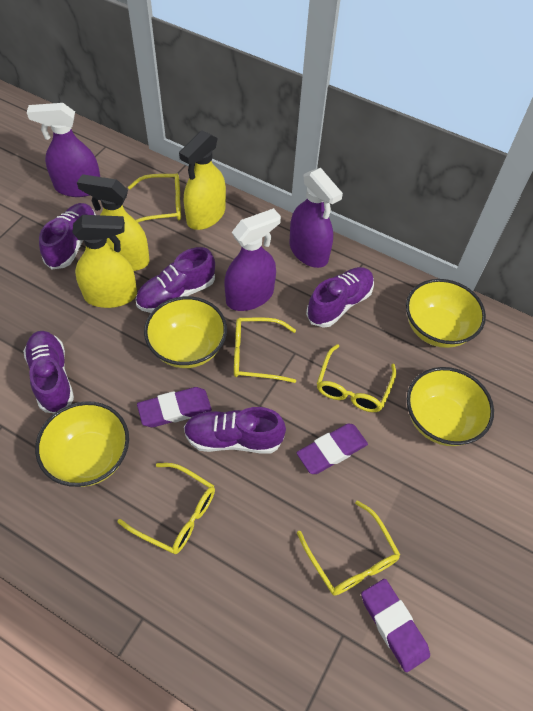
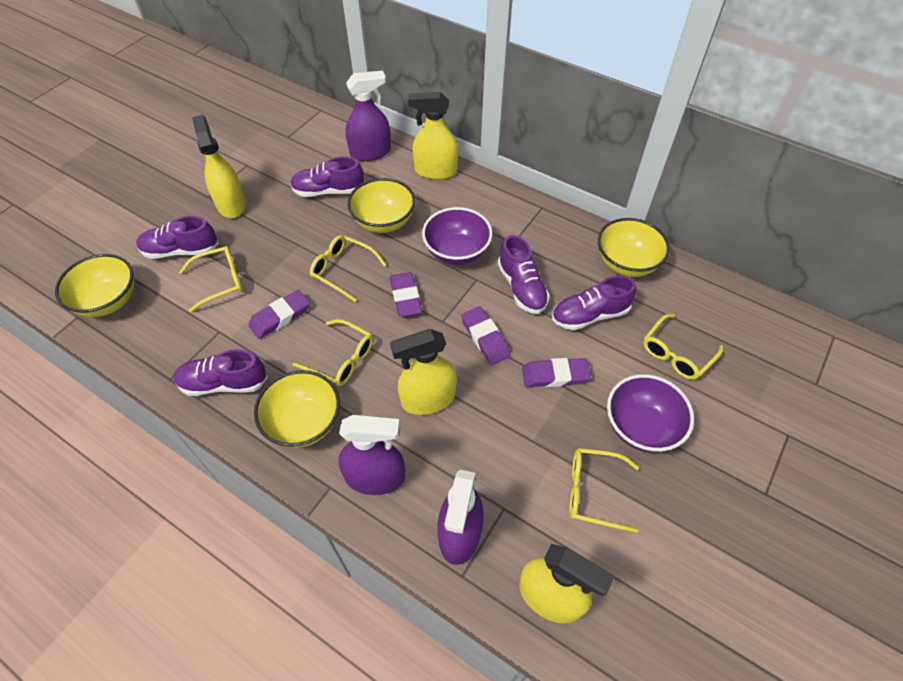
purple bowl: 0 -> 2
purple eraser: 3 -> 4
yellow spray bottle: 3 -> 4

